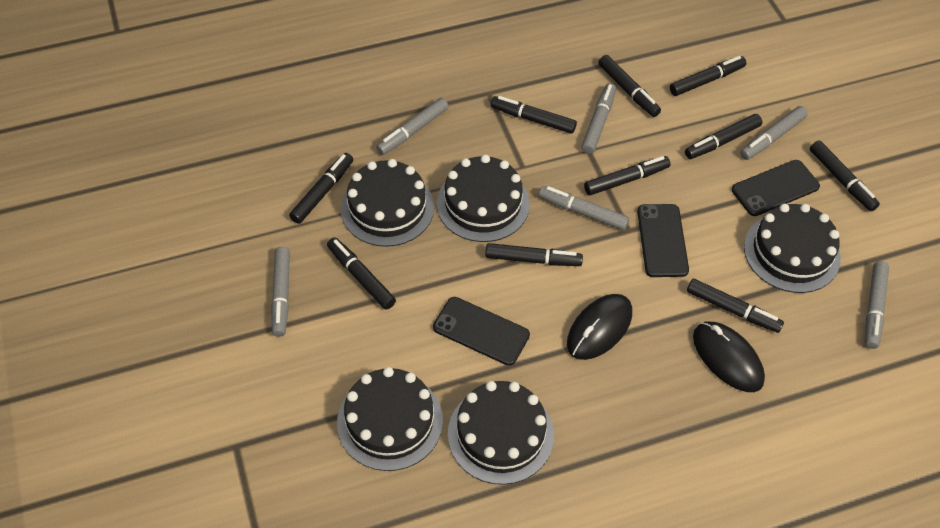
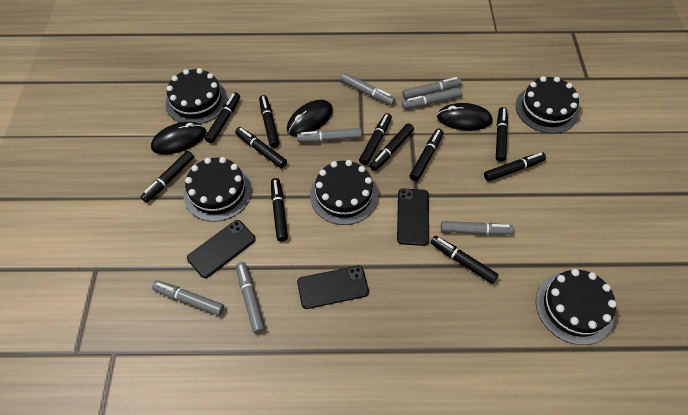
black marker: 10 -> 11
black mouse: 2 -> 3
grey marker: 6 -> 7

